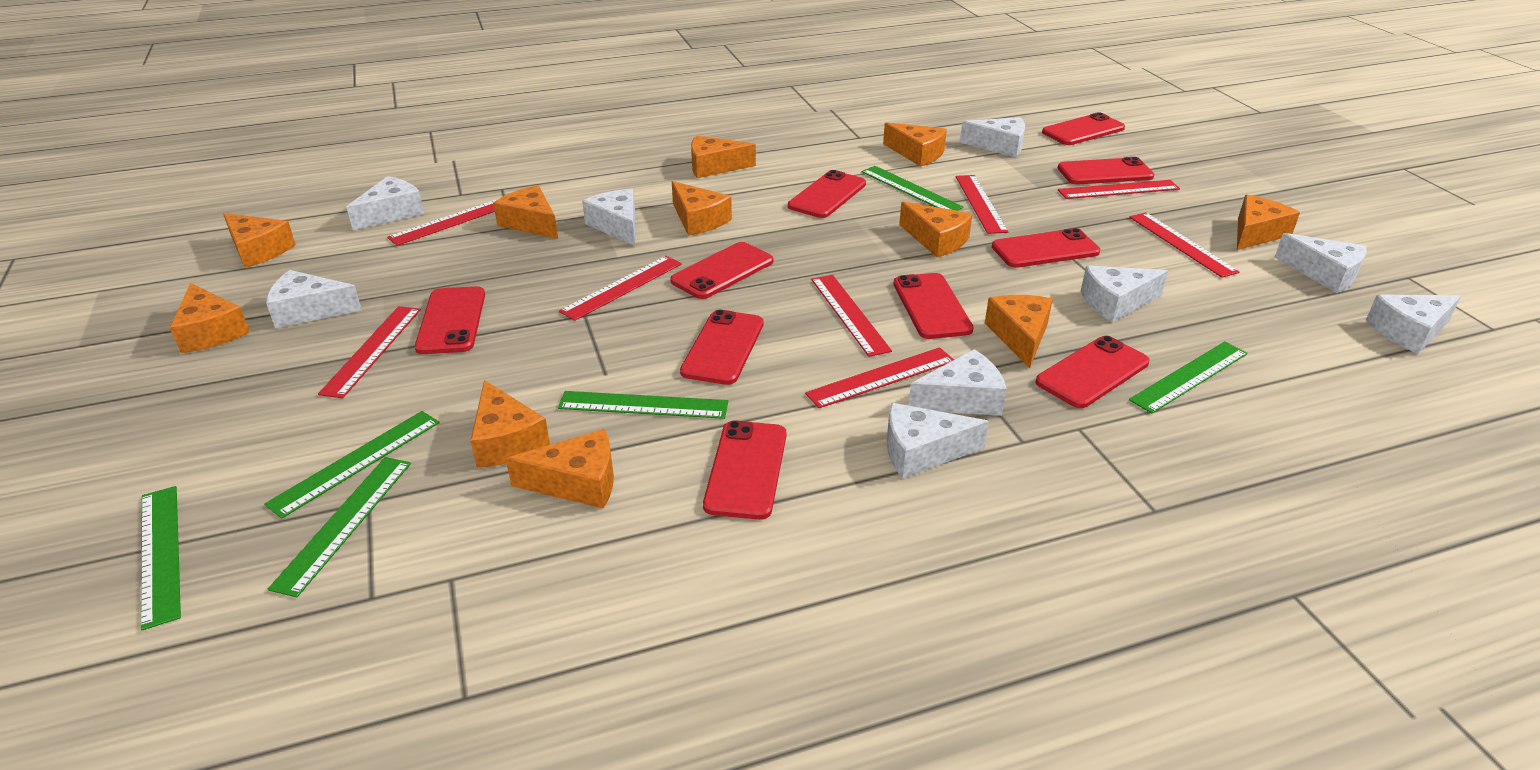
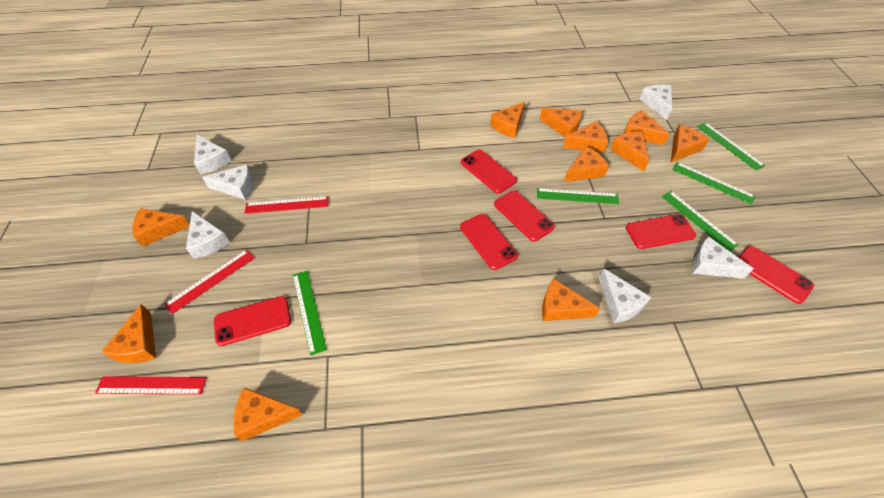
green ruler: 6 -> 5
red phone: 10 -> 6
red ruler: 8 -> 3
white cheese: 9 -> 6

